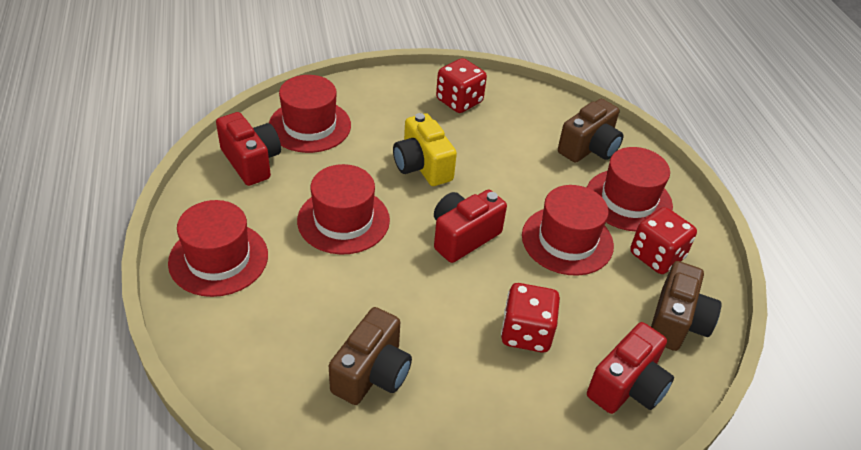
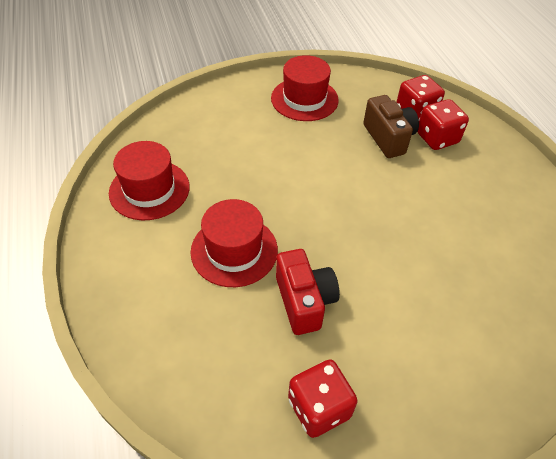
brown camera: 3 -> 1
red camera: 3 -> 1
red hat: 5 -> 3
yellow camera: 1 -> 0

